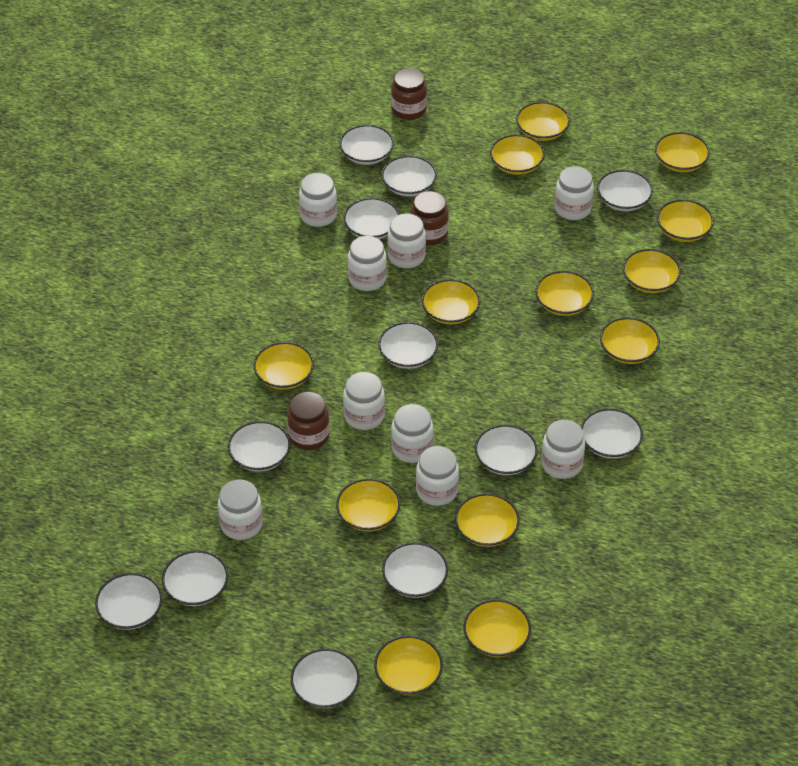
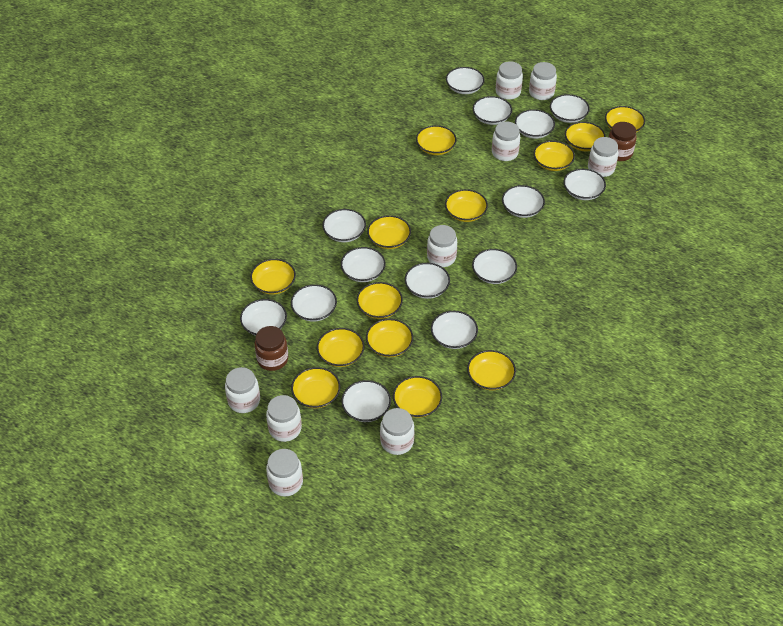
brown jar: 3 -> 2
white bowl: 12 -> 14

